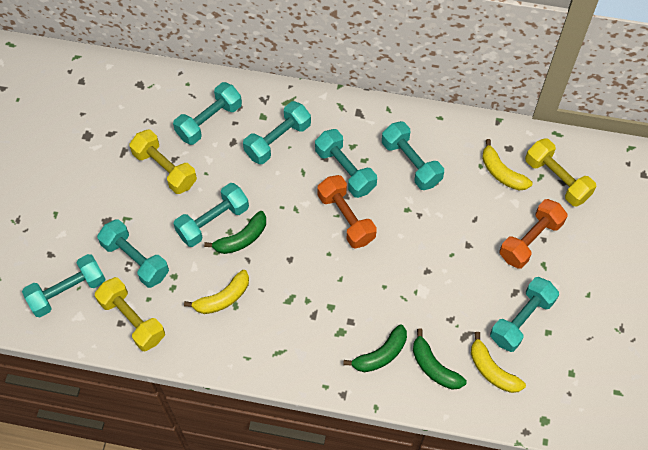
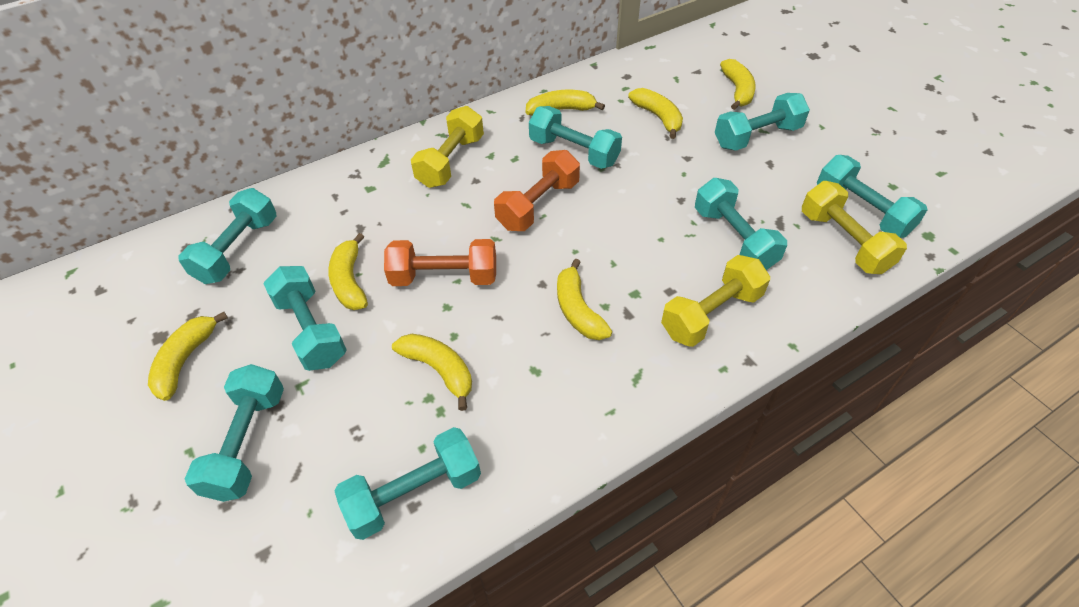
green banana: 3 -> 0
yellow banana: 3 -> 7

